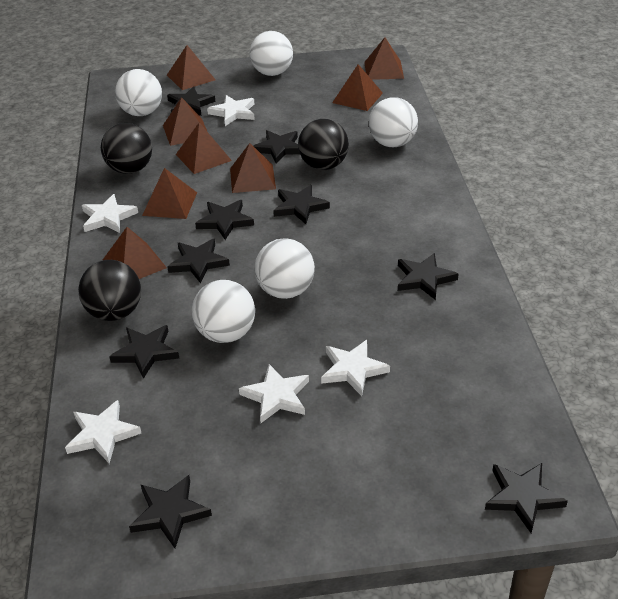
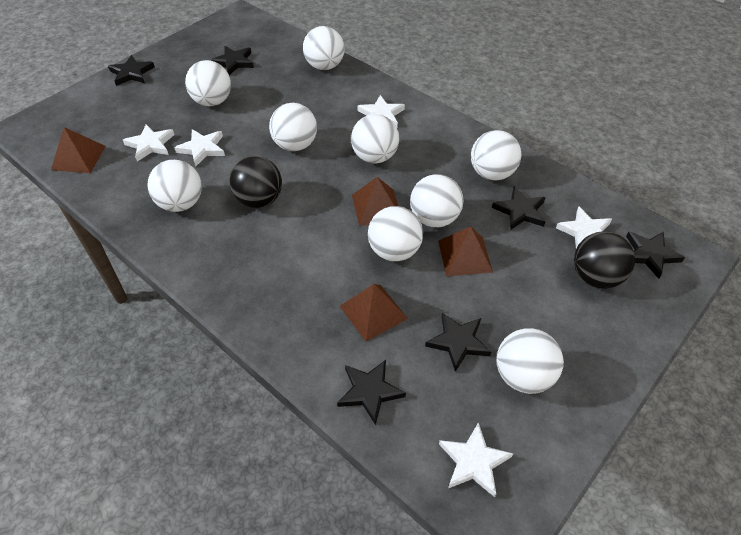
black ball: 3 -> 2
black star: 9 -> 6
brown pyramid: 8 -> 4
white ball: 5 -> 9

